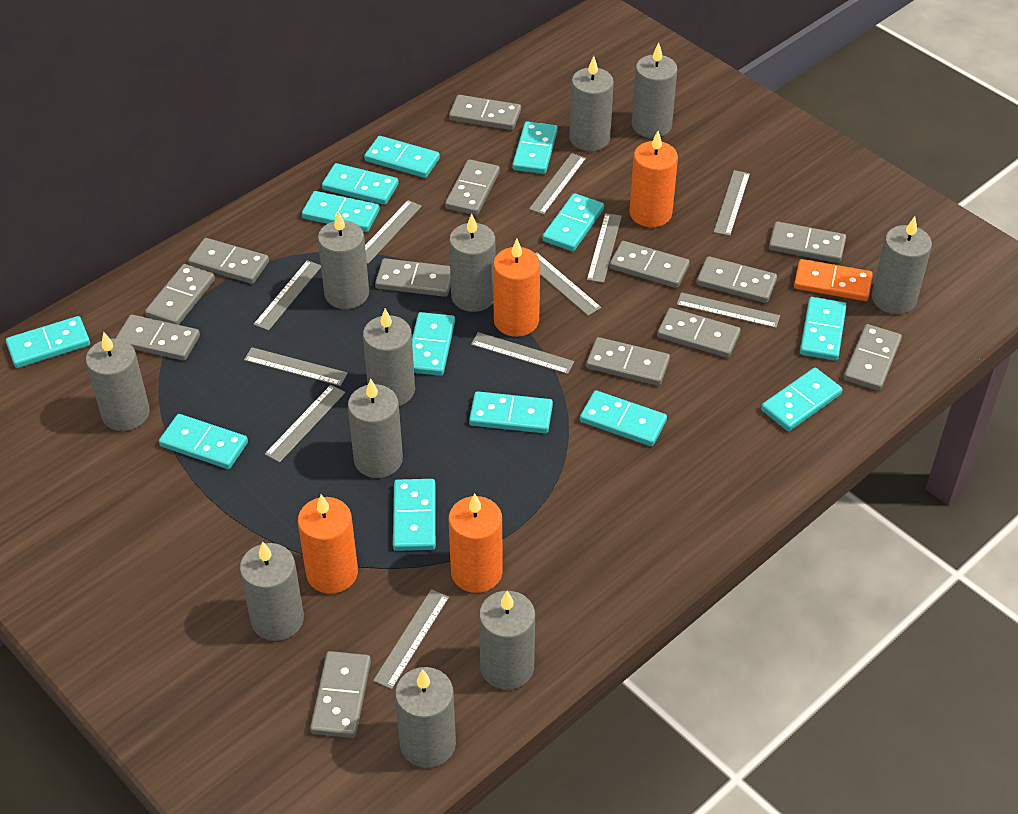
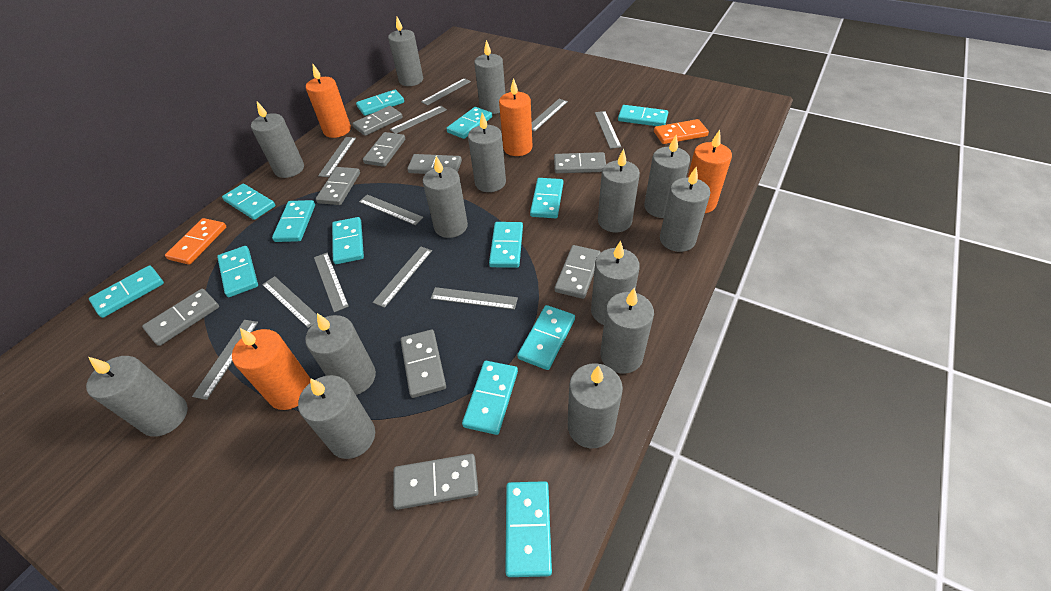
grey candle: 11 -> 14
grey domino: 13 -> 9
orange domino: 1 -> 2

